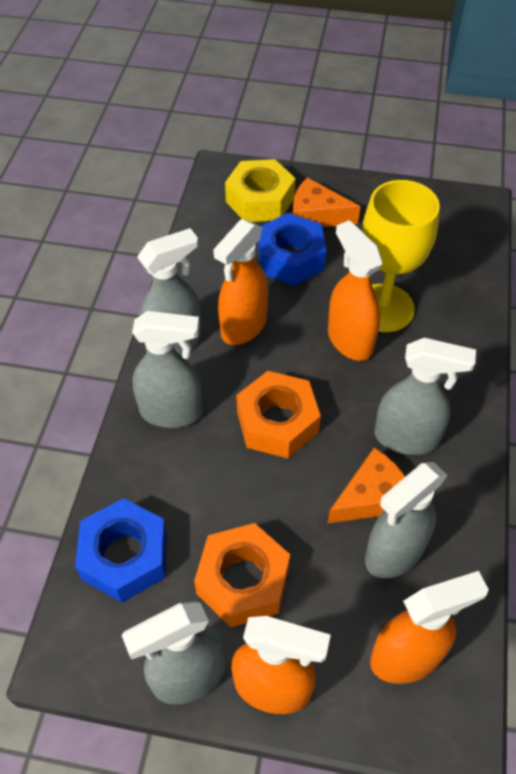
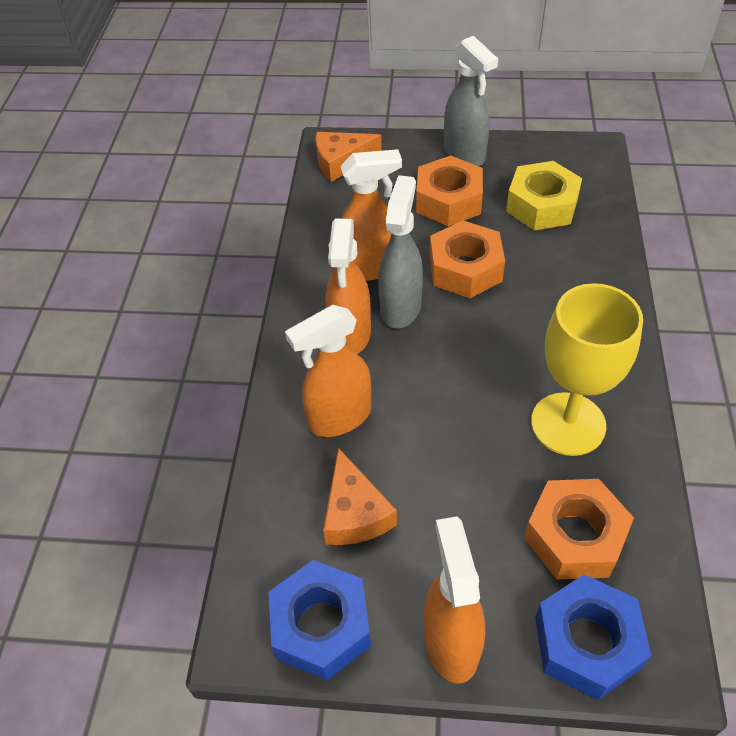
grey spray bottle: 5 -> 2
orange nut: 2 -> 3

